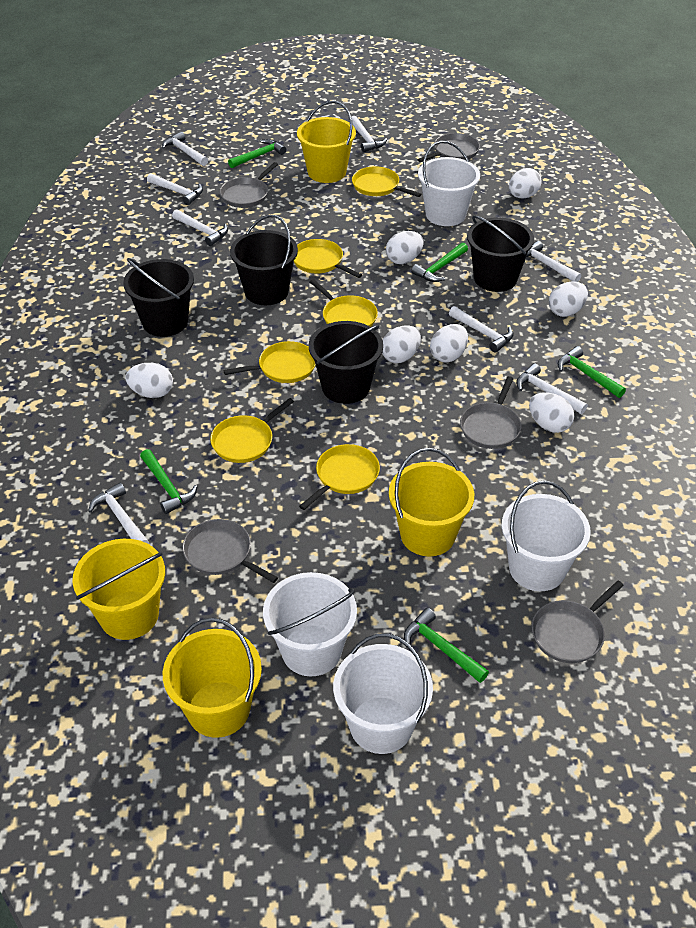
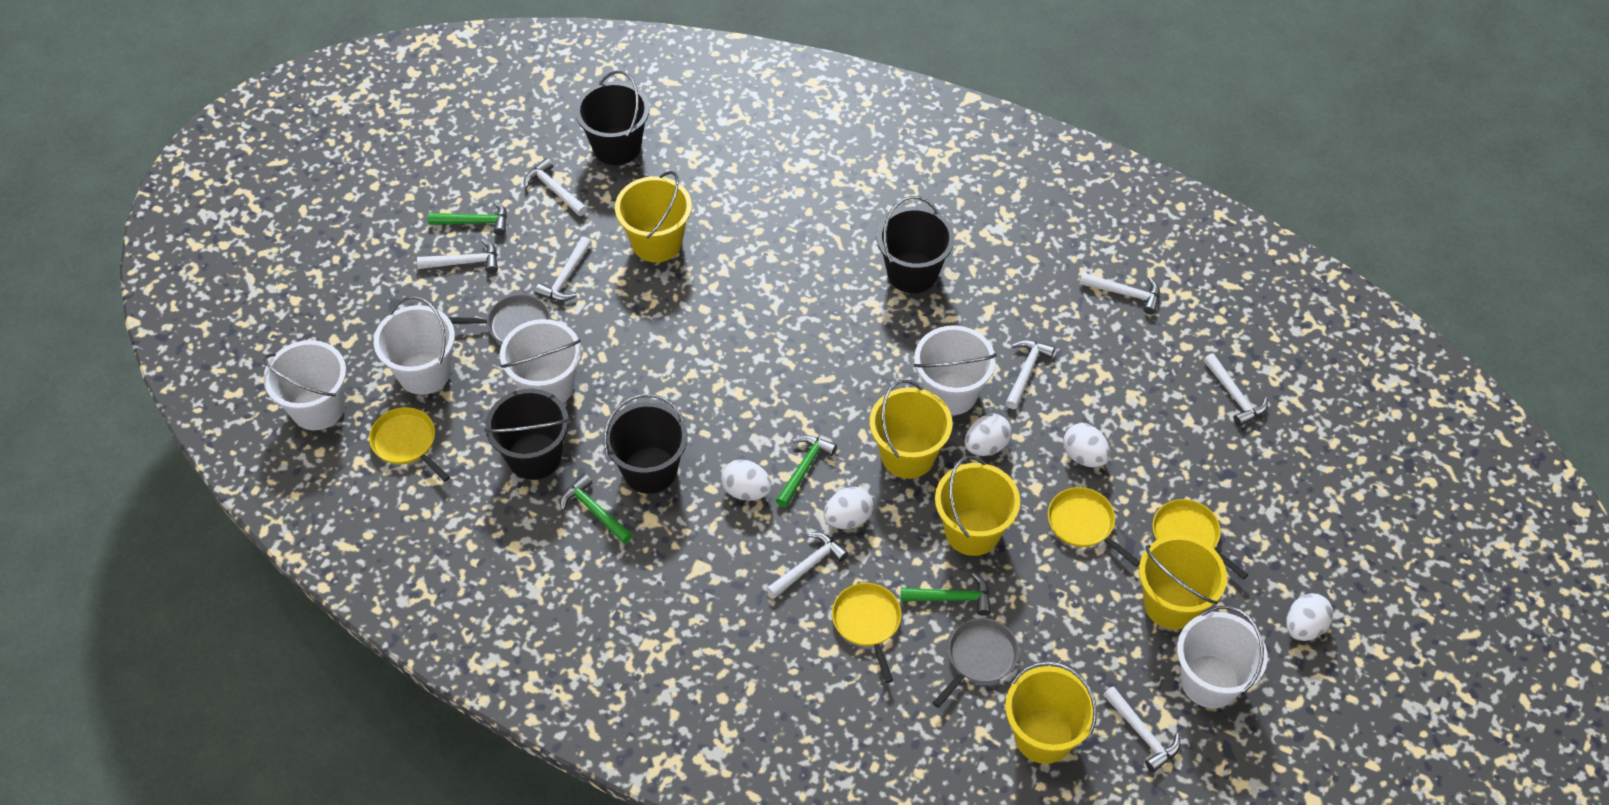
green hammer: 5 -> 4
grey pan: 5 -> 2
white bucket: 4 -> 5
white egg: 7 -> 5
yellow bucket: 4 -> 5
yellow pan: 6 -> 4

